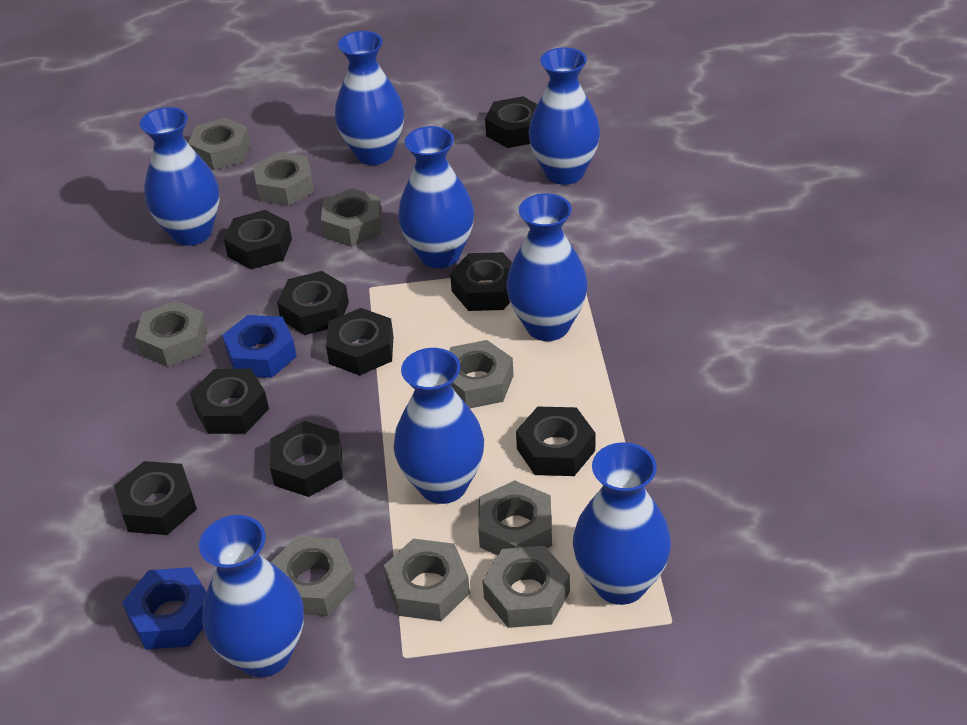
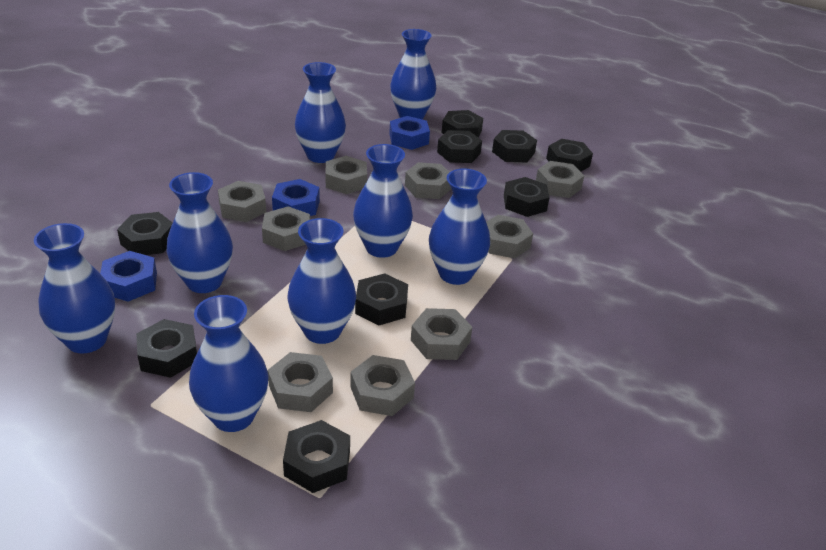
blue nut: 2 -> 3

